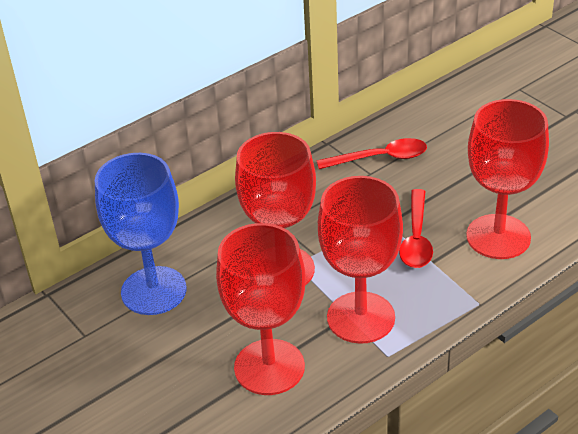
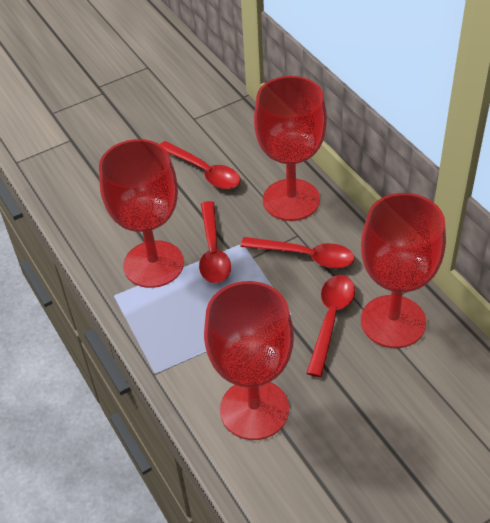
blue goblet: 1 -> 0
red spoon: 2 -> 4

